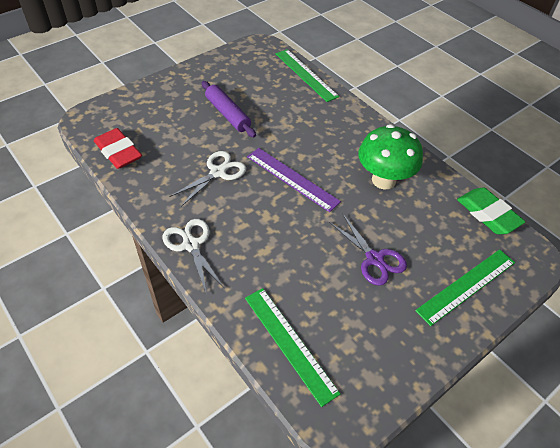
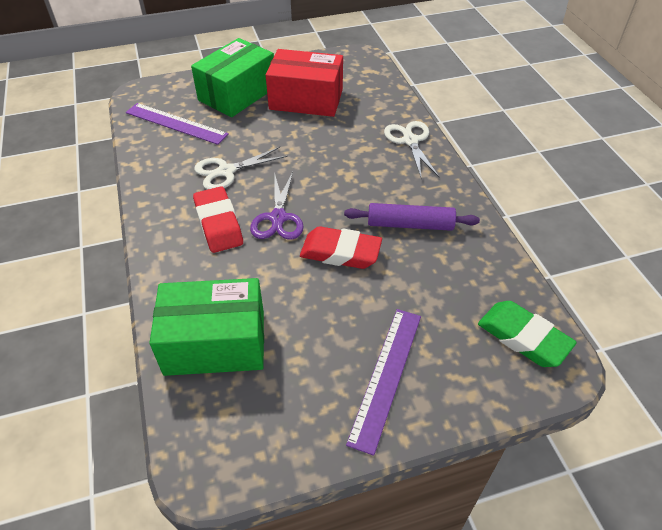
green box: 0 -> 2
green mushroom: 1 -> 0
green ruler: 3 -> 0
purple ruler: 1 -> 2
red box: 0 -> 1
red eraser: 1 -> 2

